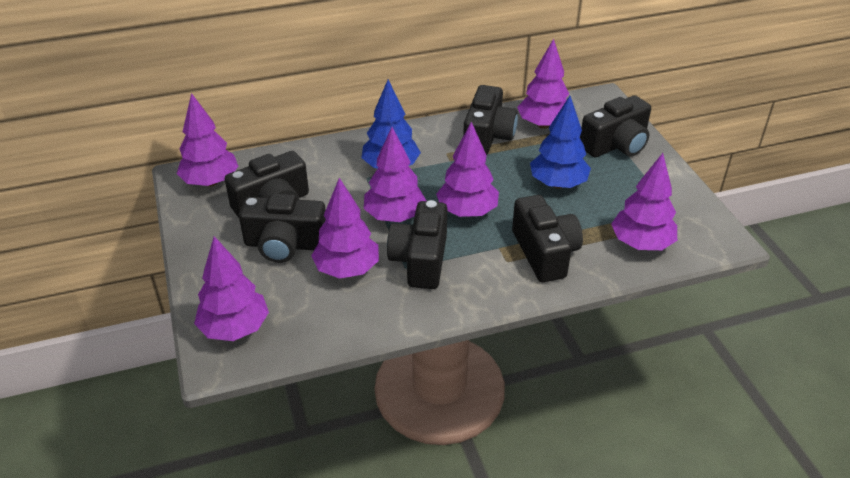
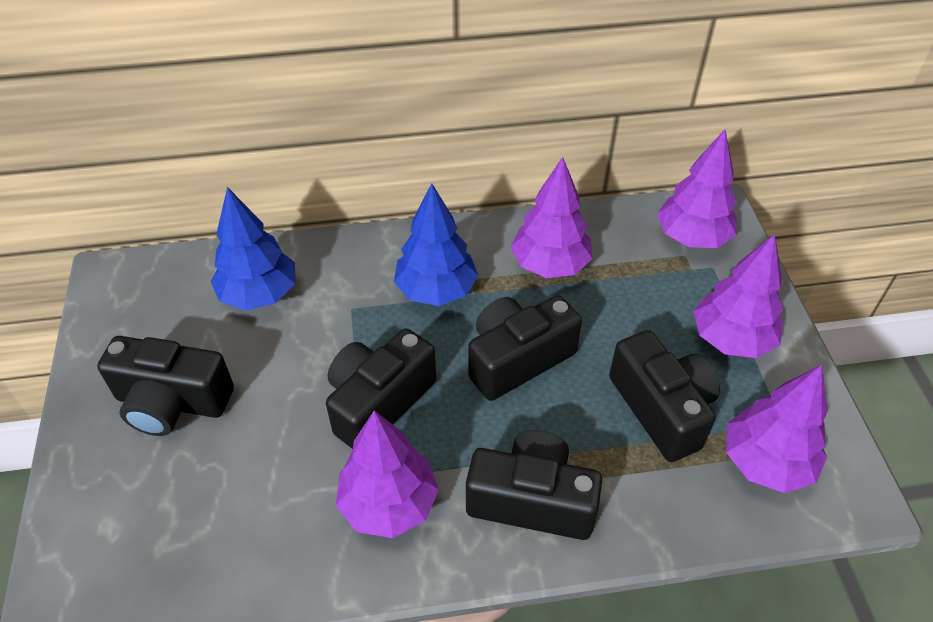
black camera: 6 -> 5
purple tree: 7 -> 5

